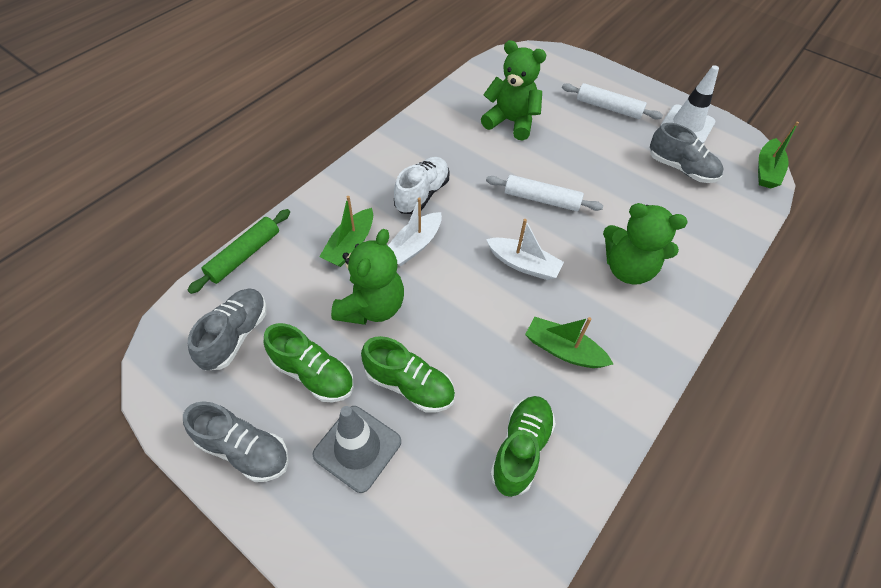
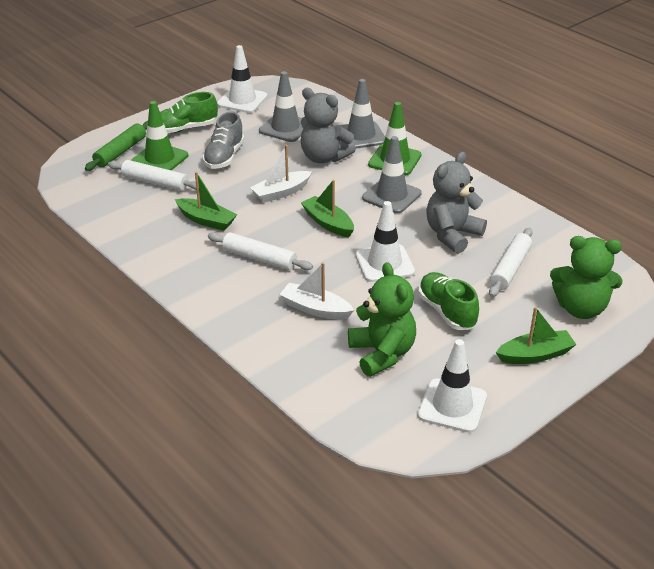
green shoe: 3 -> 2
green teddy bear: 3 -> 2
green traffic cone: 0 -> 2
grey shoe: 3 -> 1
grey teddy bear: 0 -> 2
grey traffic cone: 1 -> 3
white rolling pin: 2 -> 3
white shoe: 1 -> 0
white traffic cone: 1 -> 3

